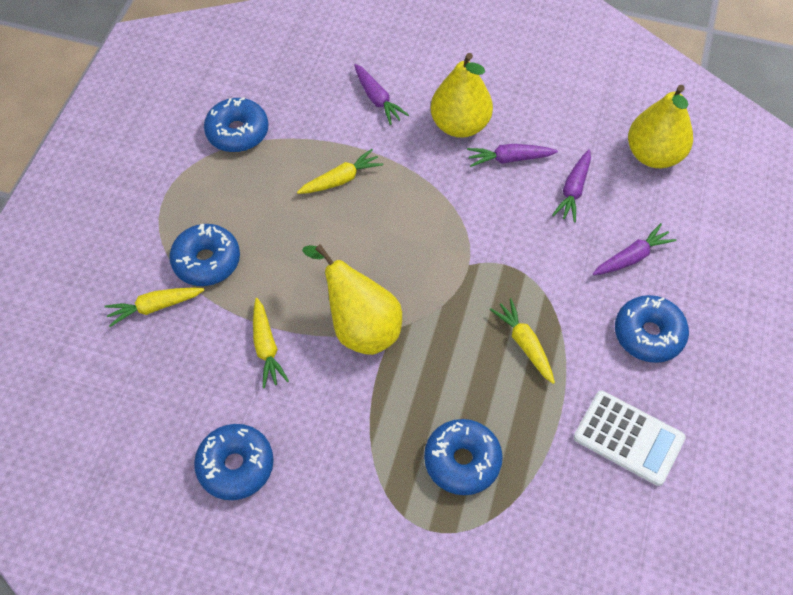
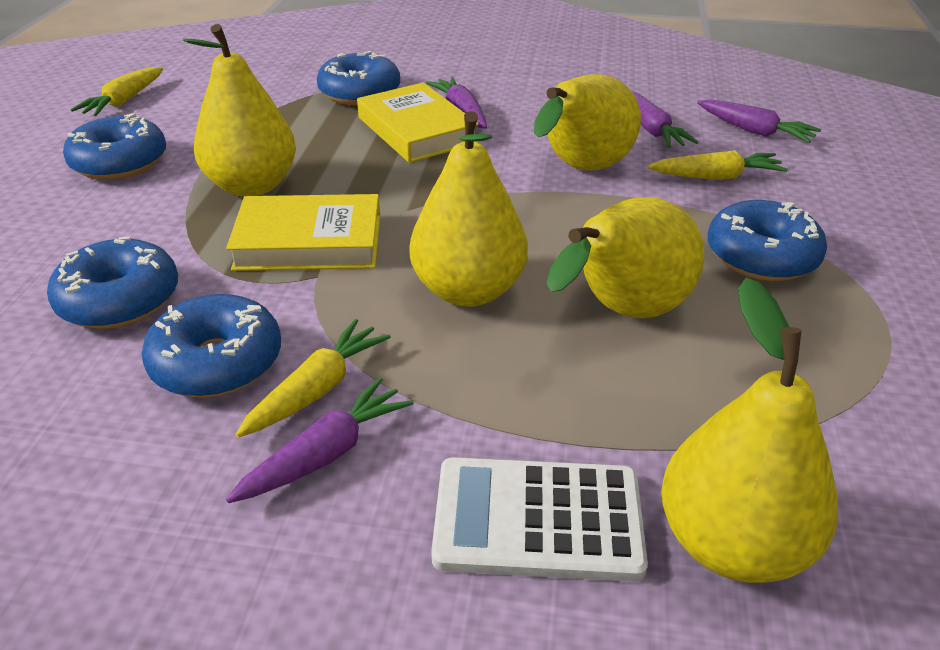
yellow book: 0 -> 2
yellow carrot: 4 -> 3
yellow pear: 3 -> 5

